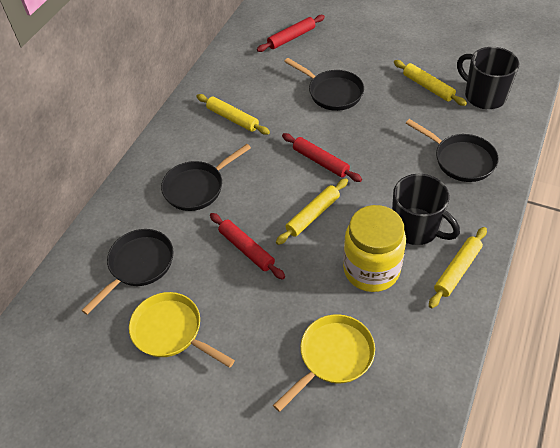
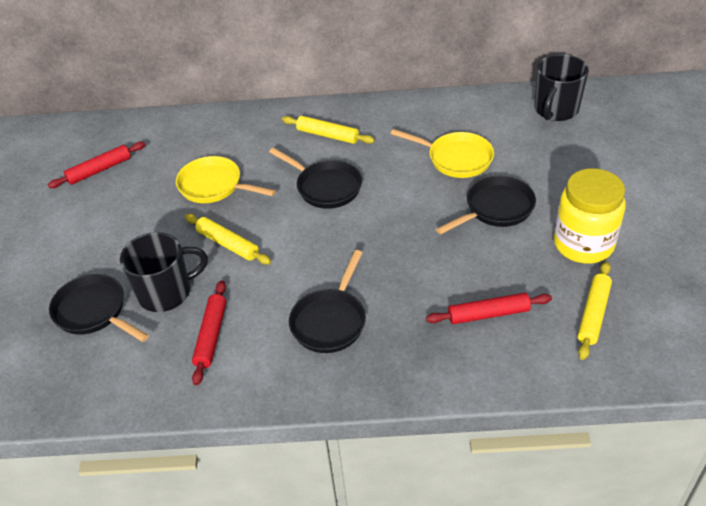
yellow rolling pin: 4 -> 3

